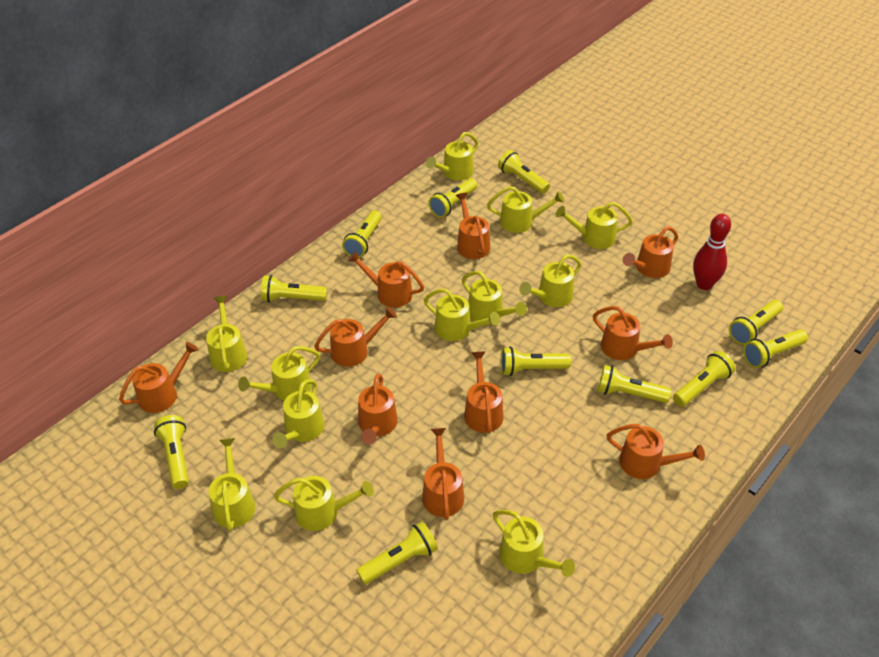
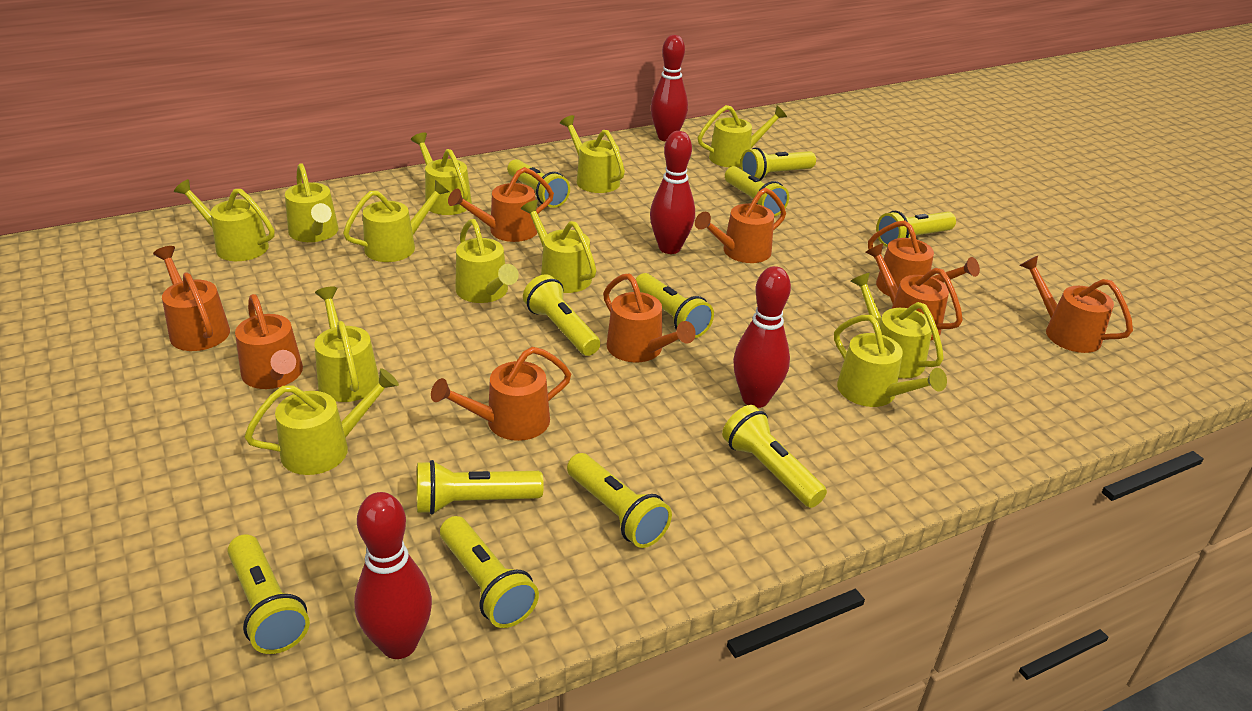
orange watering can: 10 -> 9
red bowling pin: 1 -> 4

